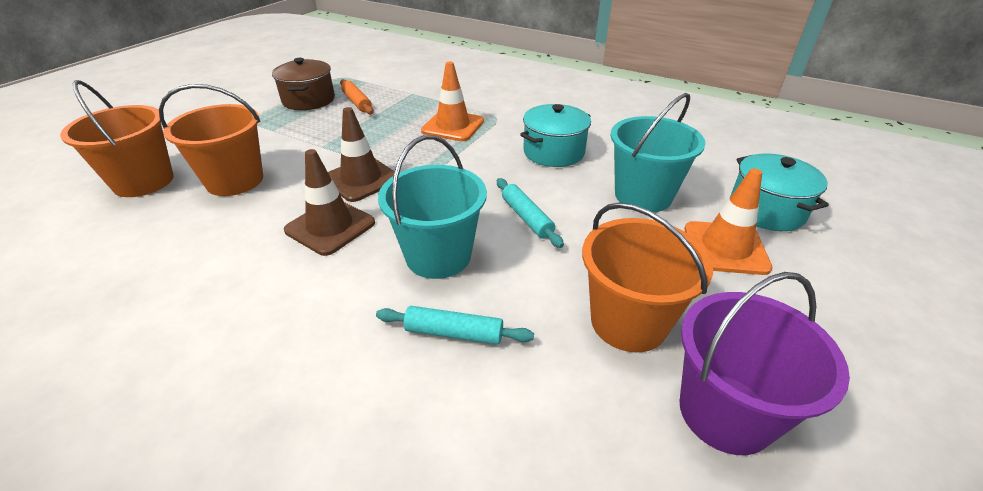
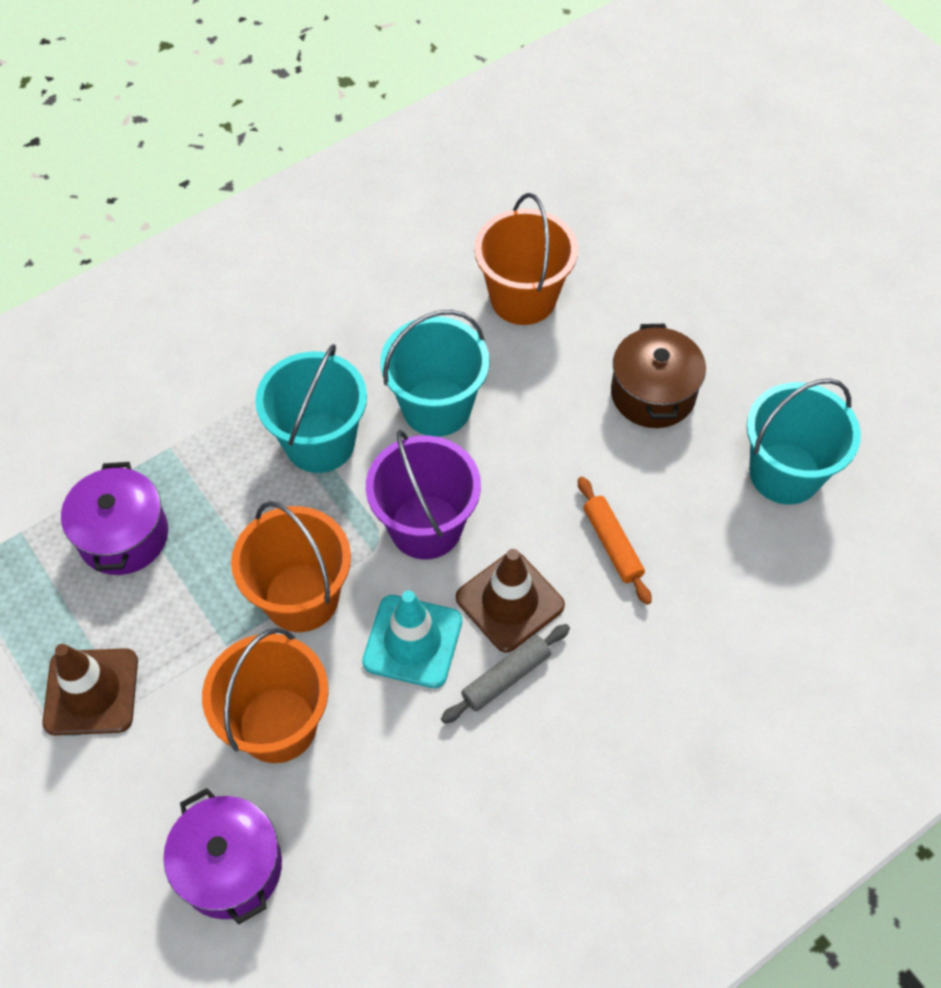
grey rolling pin: 0 -> 1
orange traffic cone: 2 -> 0
purple pot: 0 -> 2
turquoise bucket: 2 -> 3
turquoise pot: 2 -> 0
turquoise rolling pin: 2 -> 0
turquoise traffic cone: 0 -> 1

